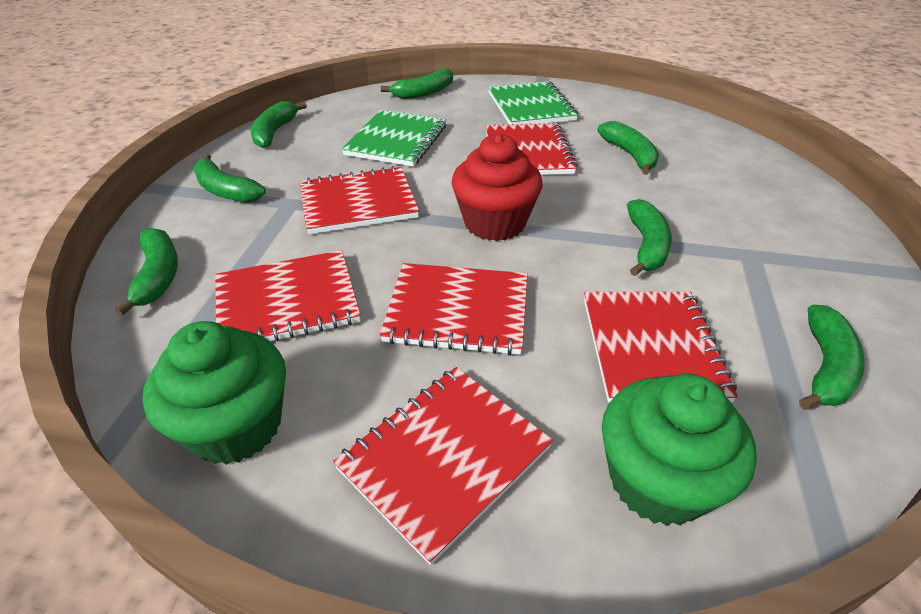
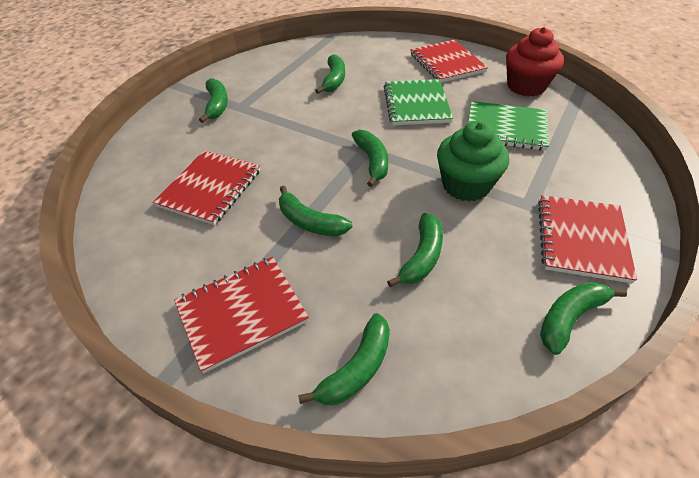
green cupcake: 2 -> 1
red notebook: 6 -> 4

